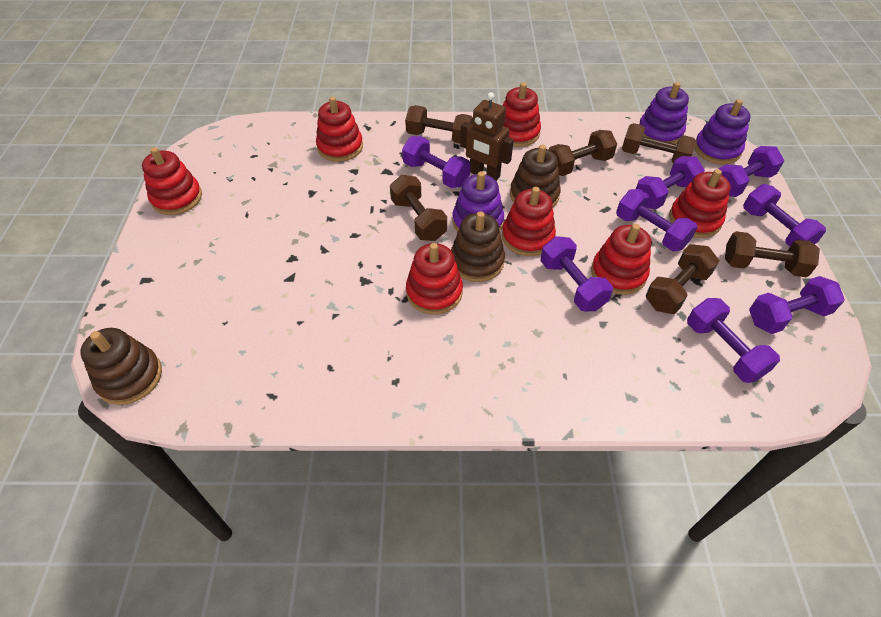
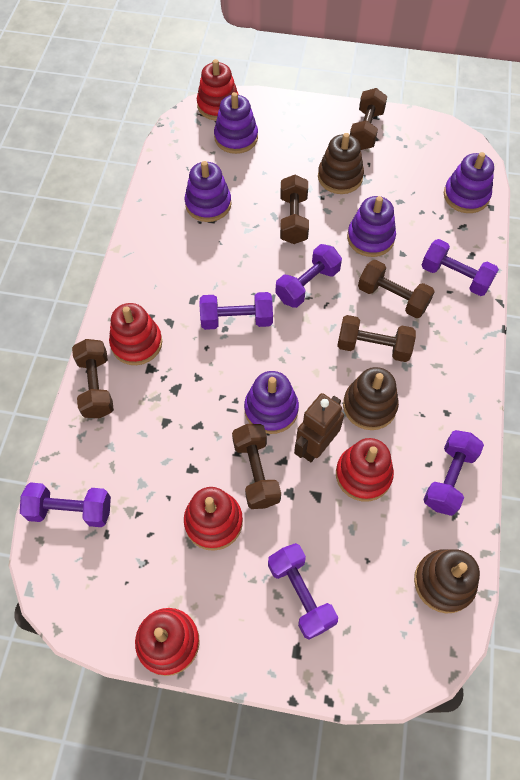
purple dumbbell: 8 -> 6
purple stacking toy: 3 -> 5
red stacking toy: 7 -> 5

